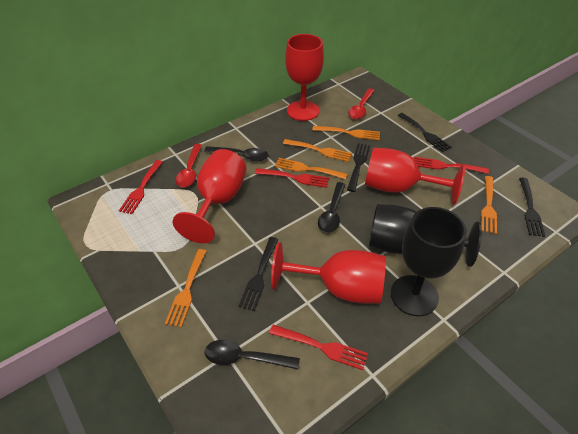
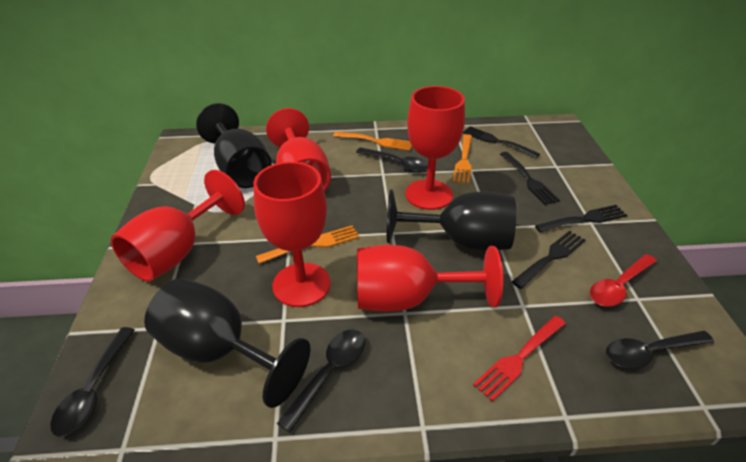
black goblet: 2 -> 3
black spoon: 3 -> 4
orange fork: 5 -> 3
red fork: 4 -> 1
red goblet: 4 -> 5
red spoon: 2 -> 1

